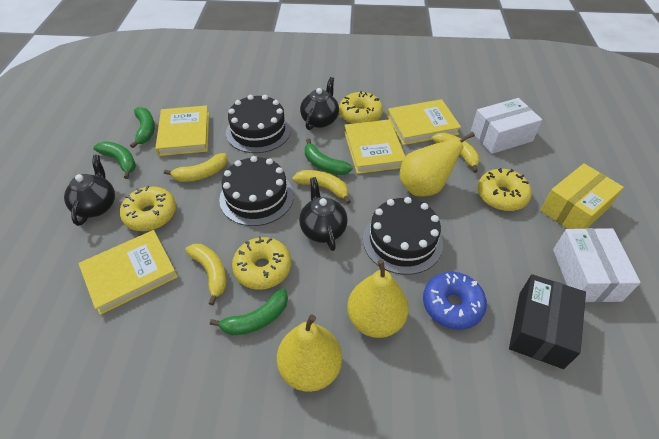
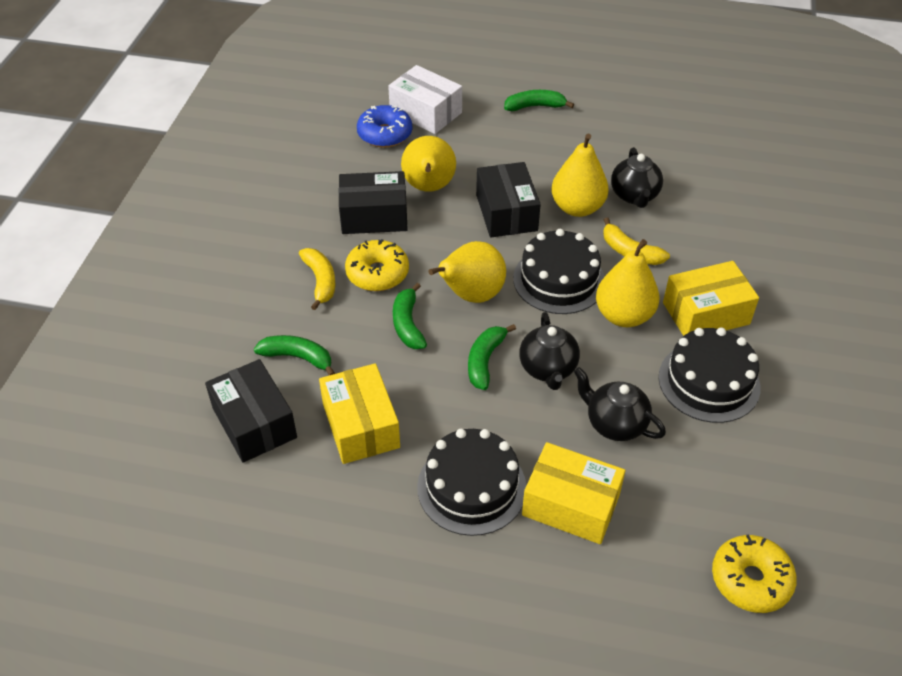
black box: 1 -> 3
white box: 2 -> 1
yellow banana: 4 -> 2
yellow book: 4 -> 0
yellow box: 1 -> 3
yellow donut: 4 -> 2
yellow pear: 3 -> 4

